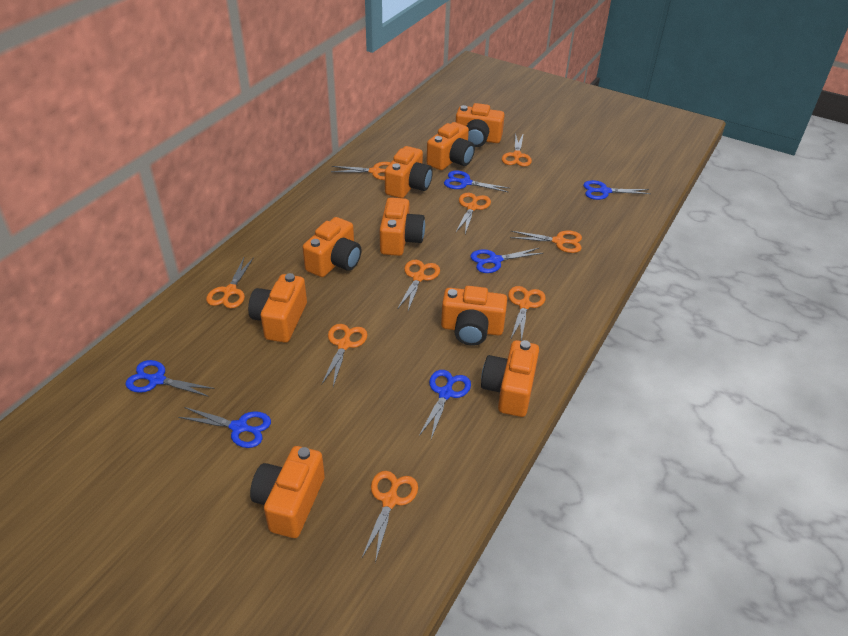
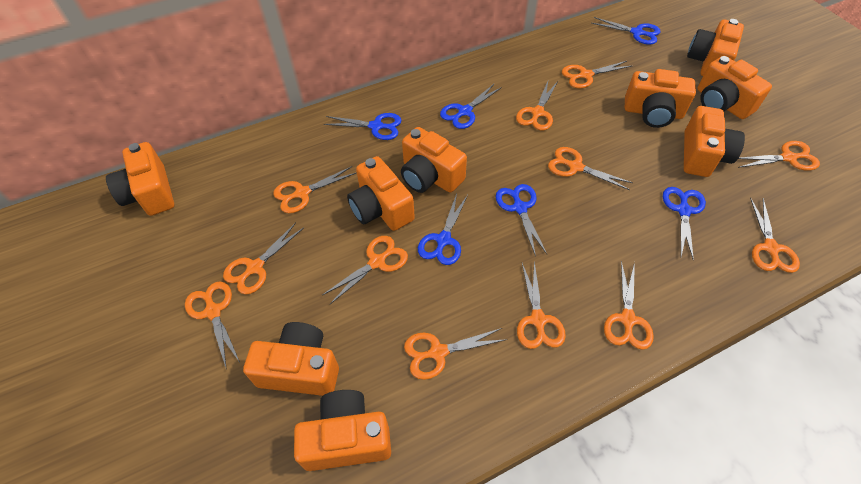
orange scissors: 9 -> 12

